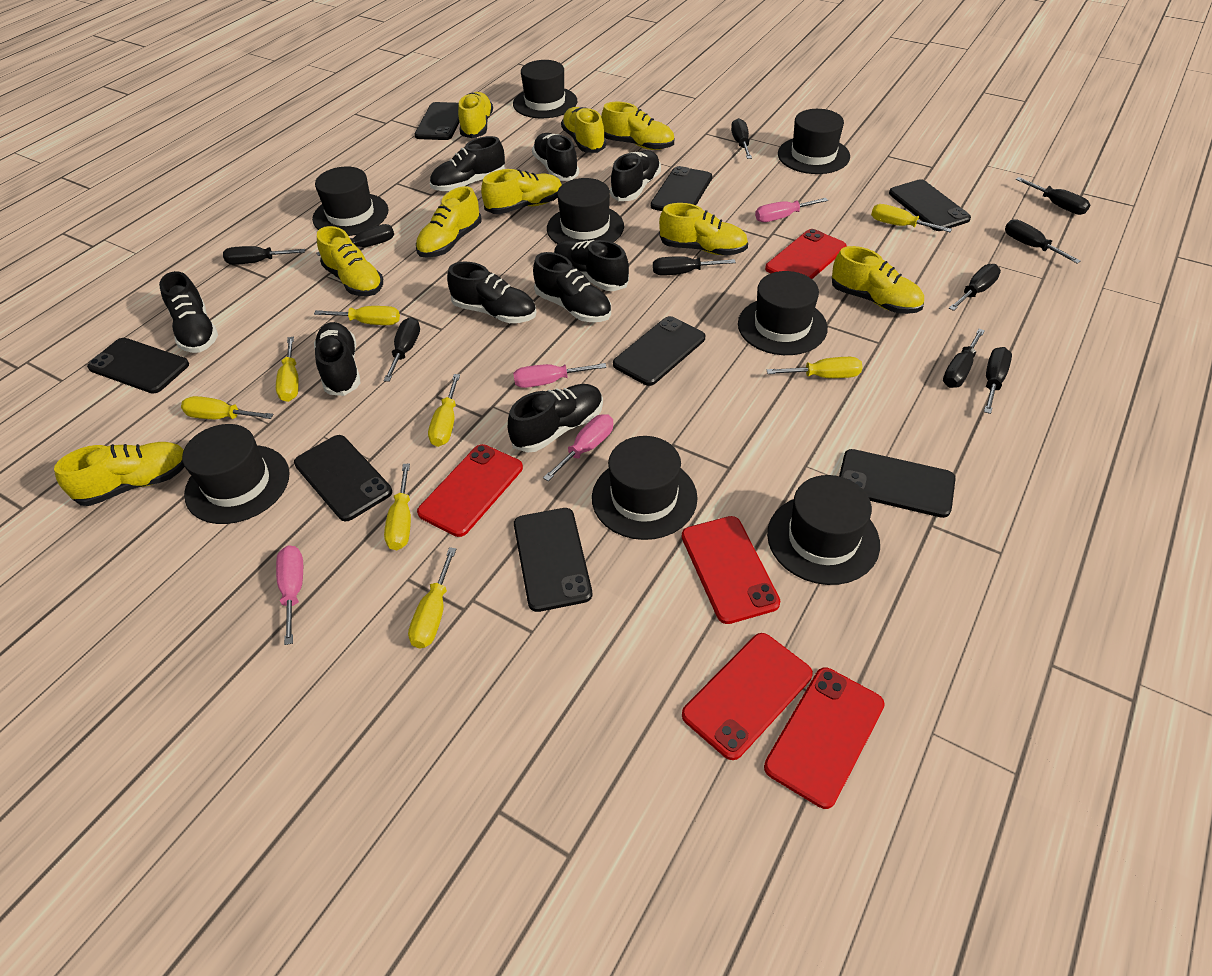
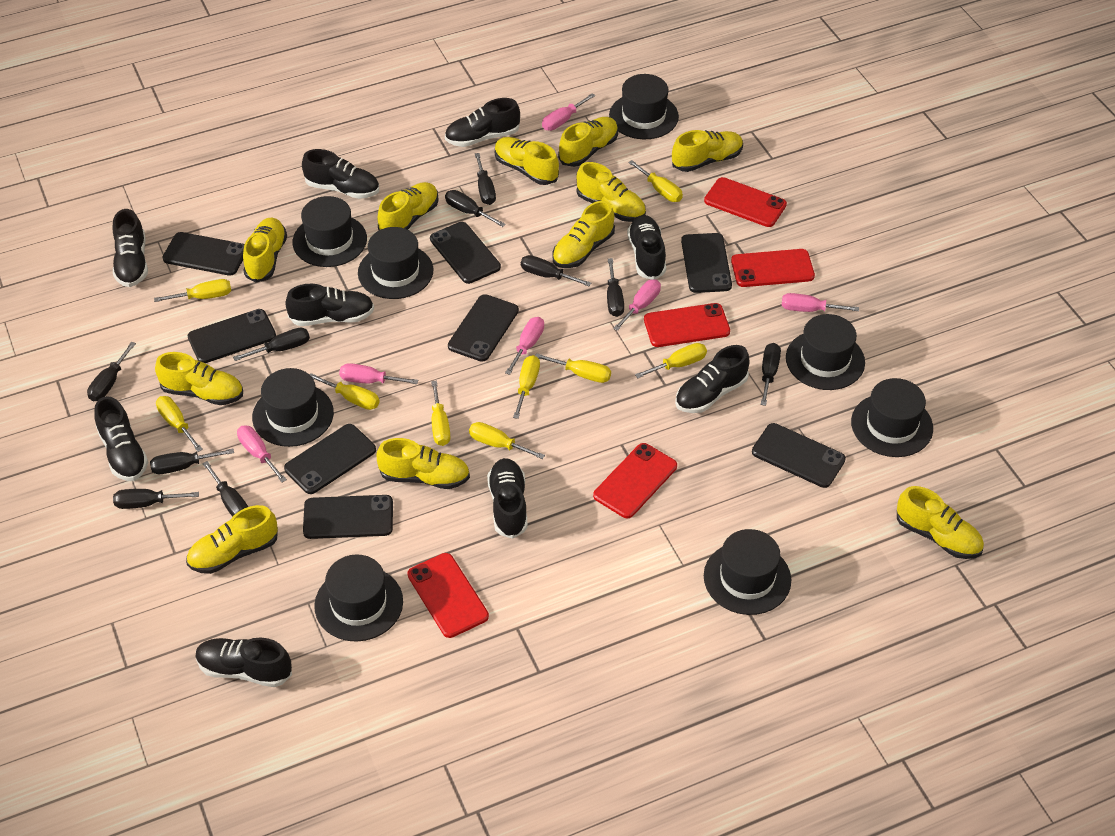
pink screwdriver: 4 -> 6
yellow screwdriver: 8 -> 9
yellow shoe: 9 -> 11

